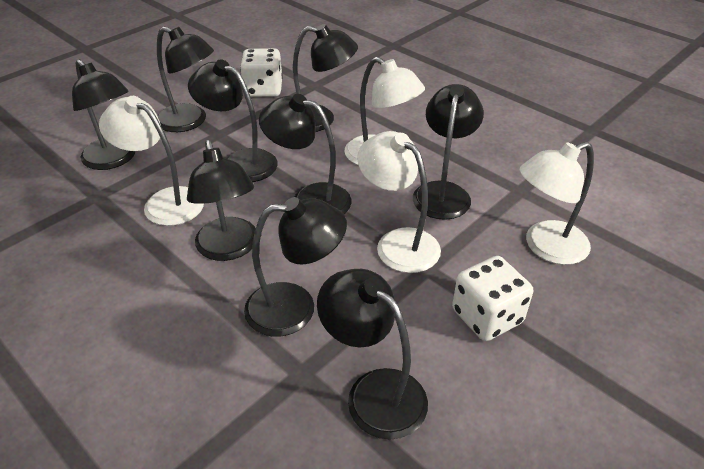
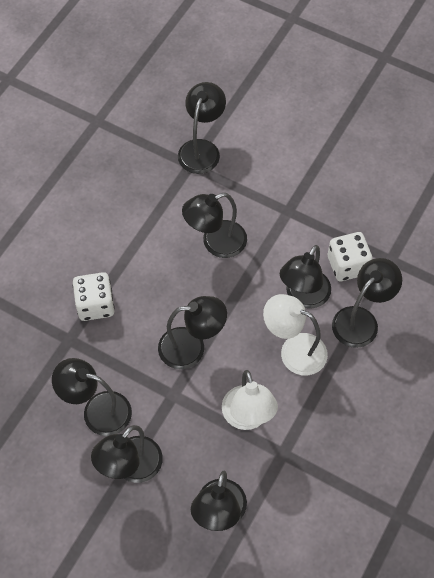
black lamp: 9 -> 8
white lamp: 4 -> 2

